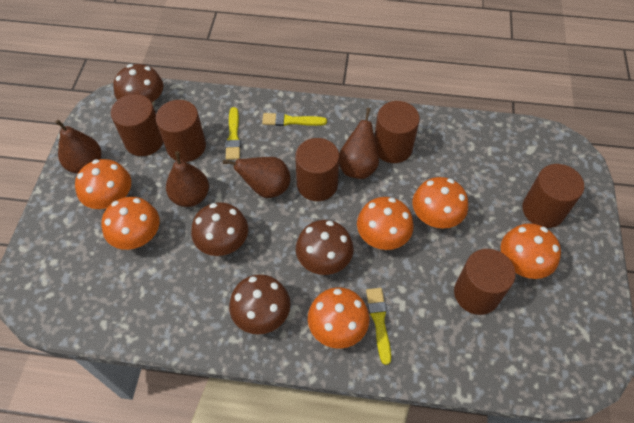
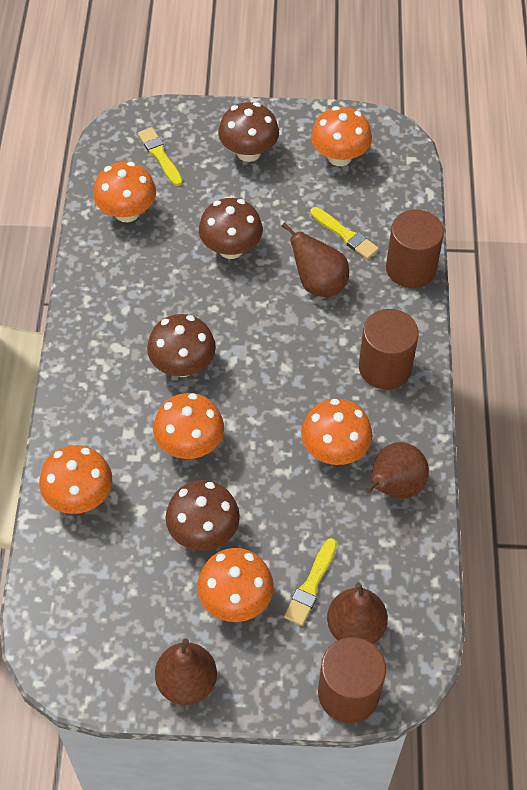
brown cylinder: 6 -> 3

